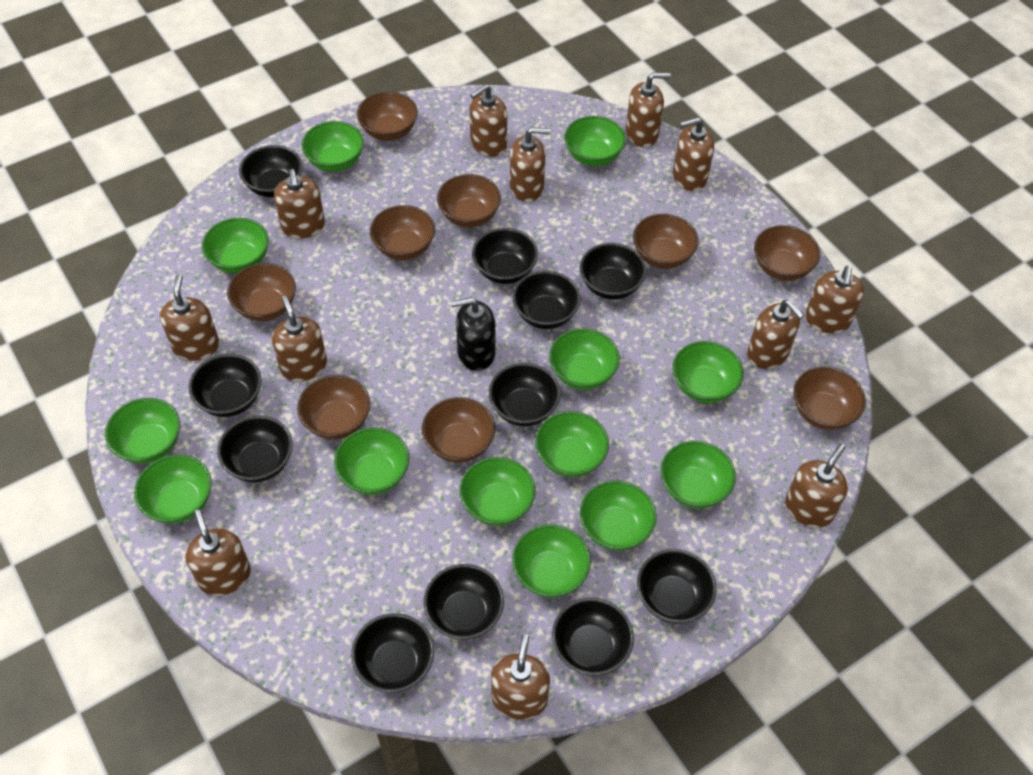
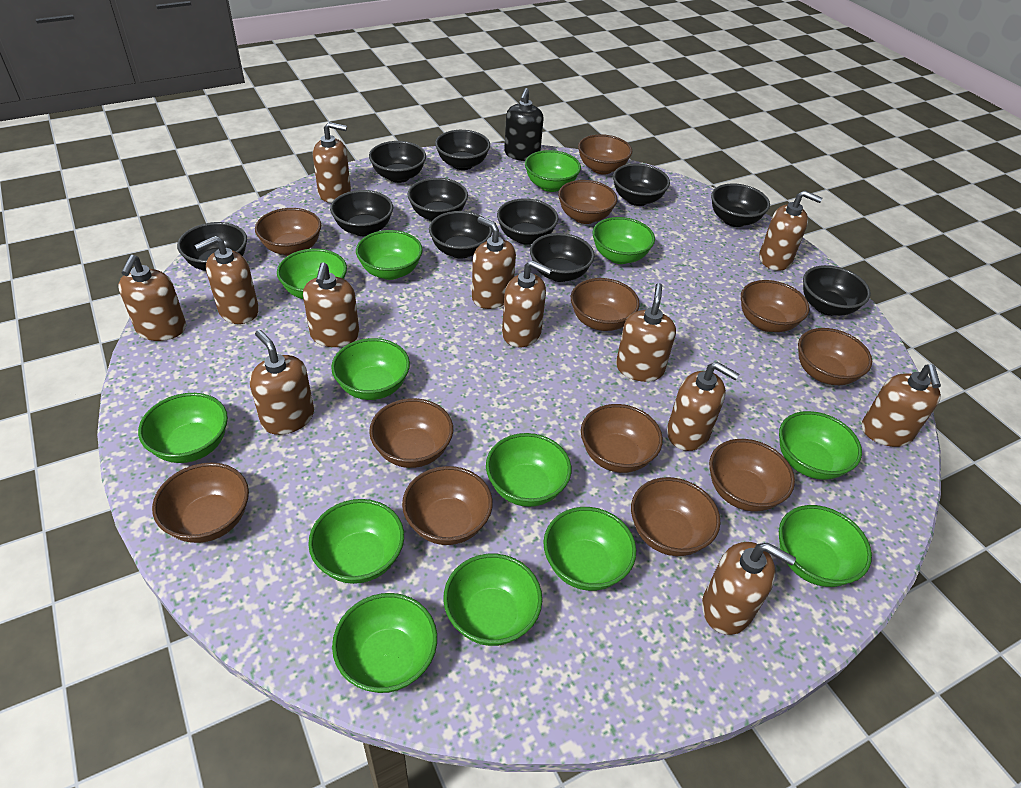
brown bowl: 9 -> 12

